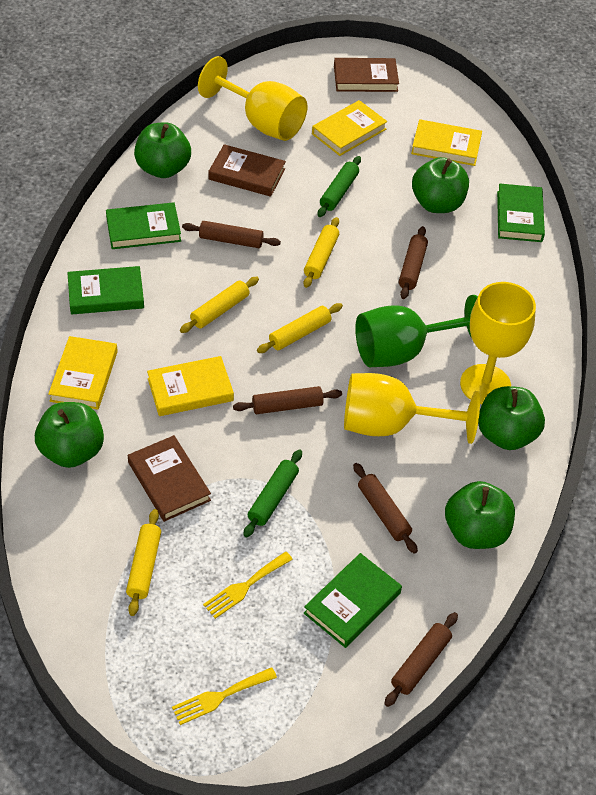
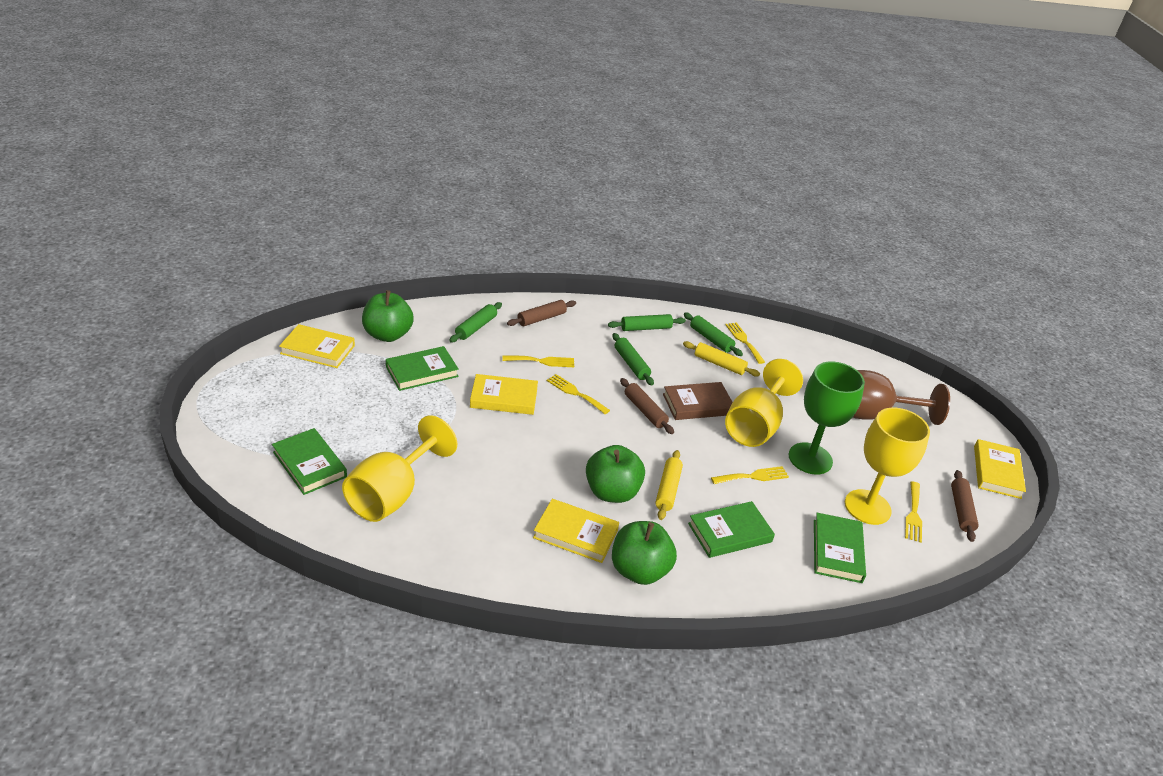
brown book: 3 -> 1
brown goblet: 0 -> 1
brown rolling pin: 5 -> 3
green apple: 5 -> 3
green rolling pin: 2 -> 4
yellow fork: 2 -> 5
yellow rolling pin: 4 -> 2

